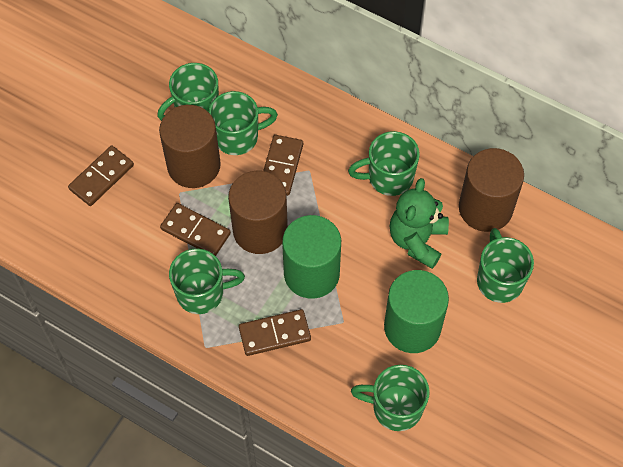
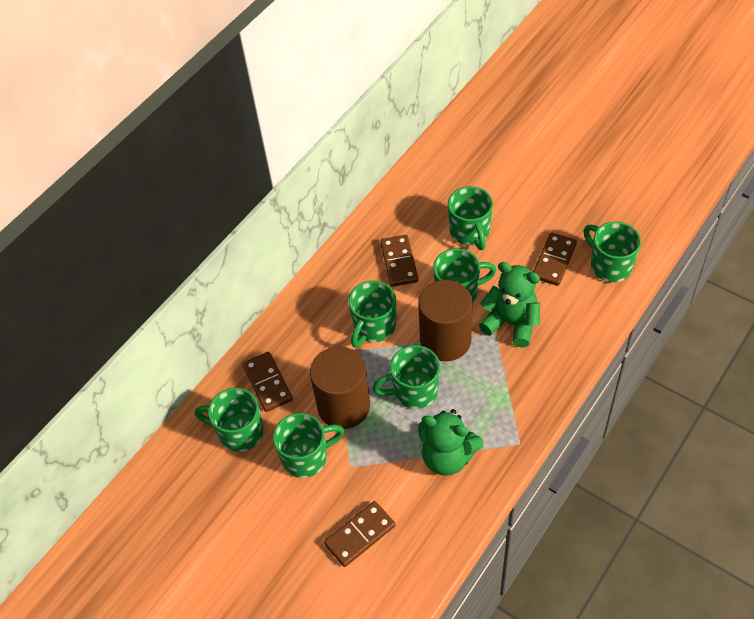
brown cylinder: 3 -> 2
green cylinder: 2 -> 0
green mug: 6 -> 7
green teddy bear: 1 -> 2

